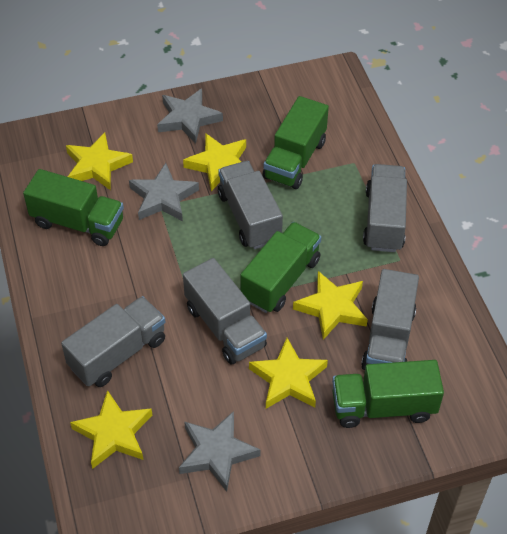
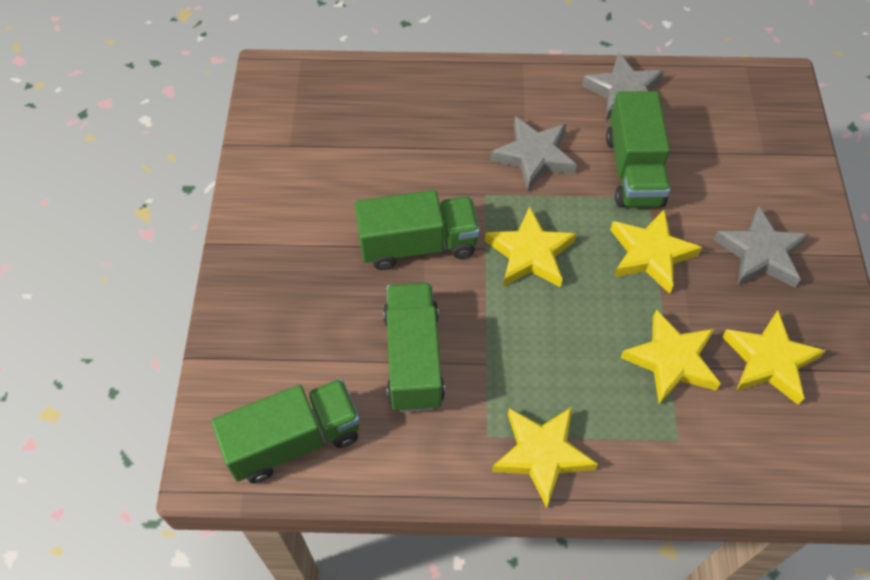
grey truck: 5 -> 0

